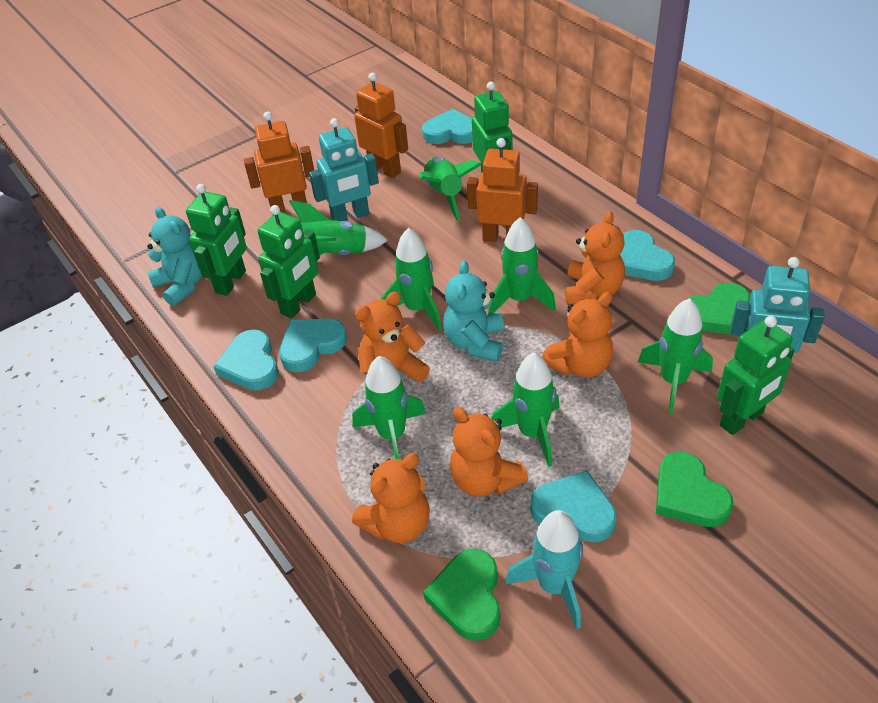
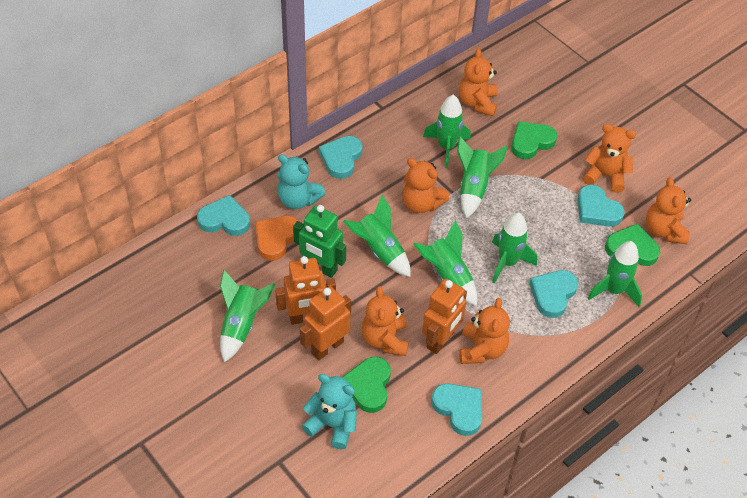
green robot: 4 -> 1
orange heart: 0 -> 1
orange teddy bear: 5 -> 6
turquoise robot: 2 -> 0
turquoise rocket: 1 -> 0

